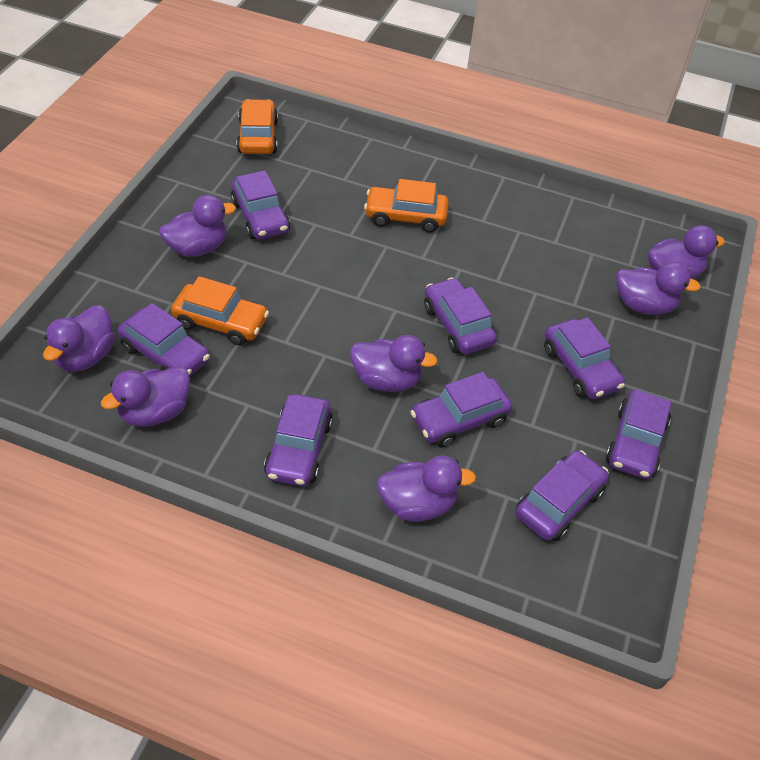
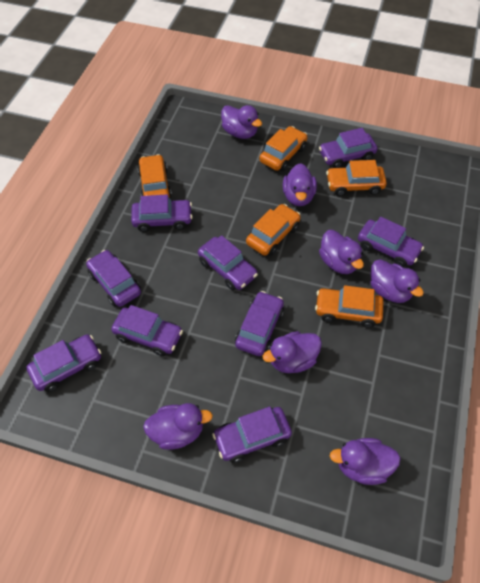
orange car: 3 -> 5
purple car: 8 -> 9

